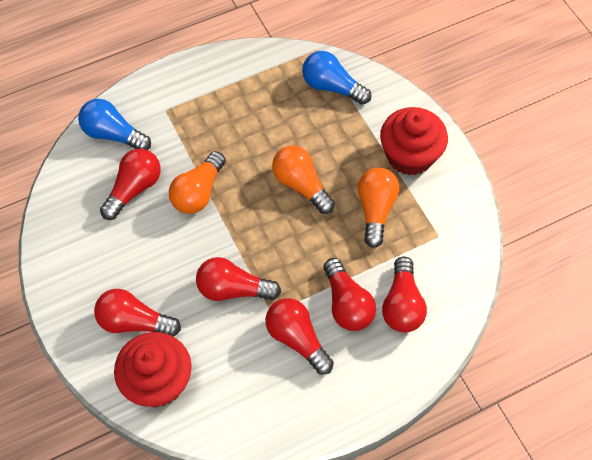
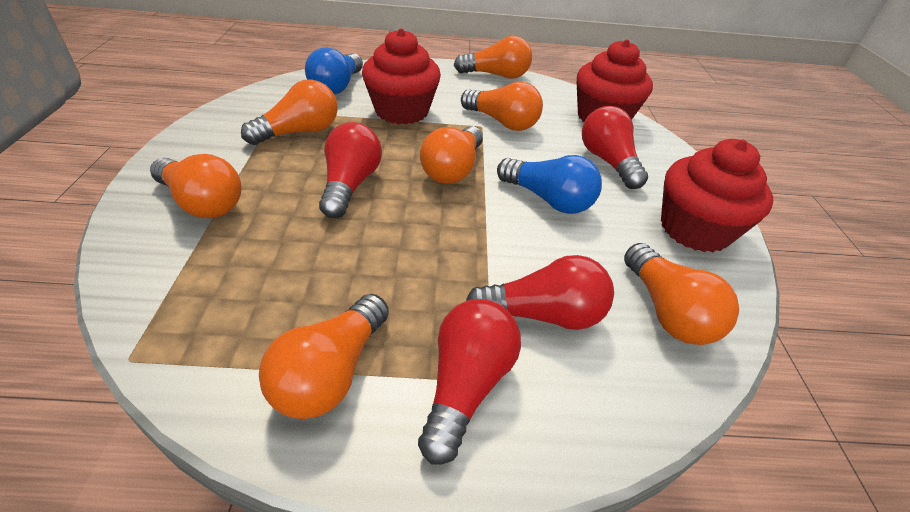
orange light bulb: 3 -> 7
red cupcake: 2 -> 3
red light bulb: 6 -> 4

